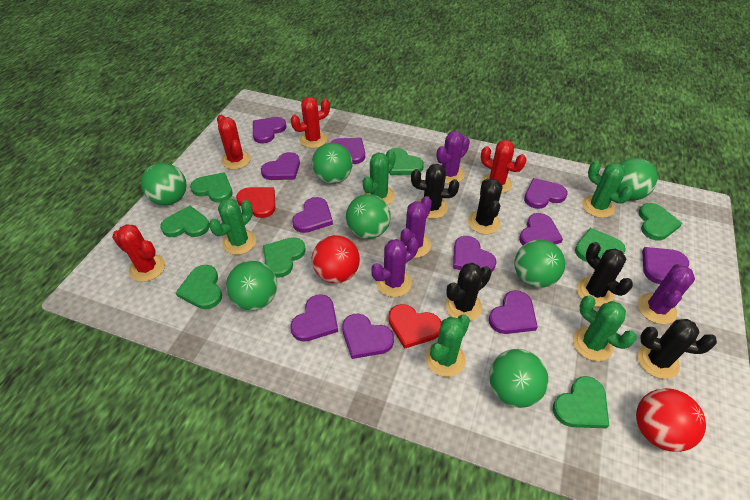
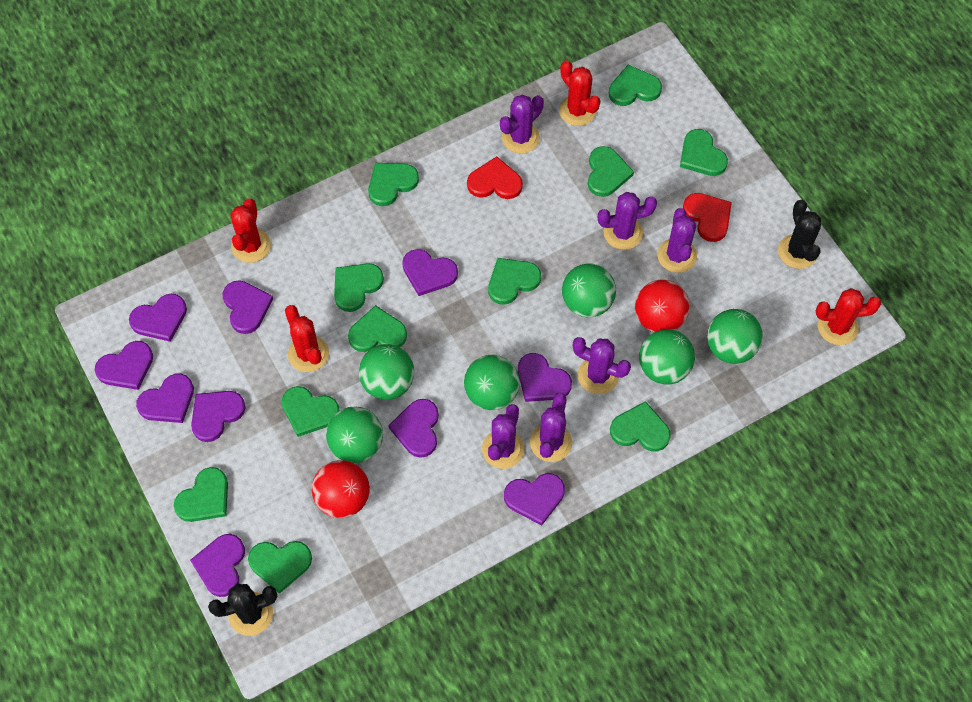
black cactus: 5 -> 2
green ball: 7 -> 6
green cactus: 5 -> 0
green heart: 8 -> 11
purple cactus: 4 -> 6
purple heart: 11 -> 10

